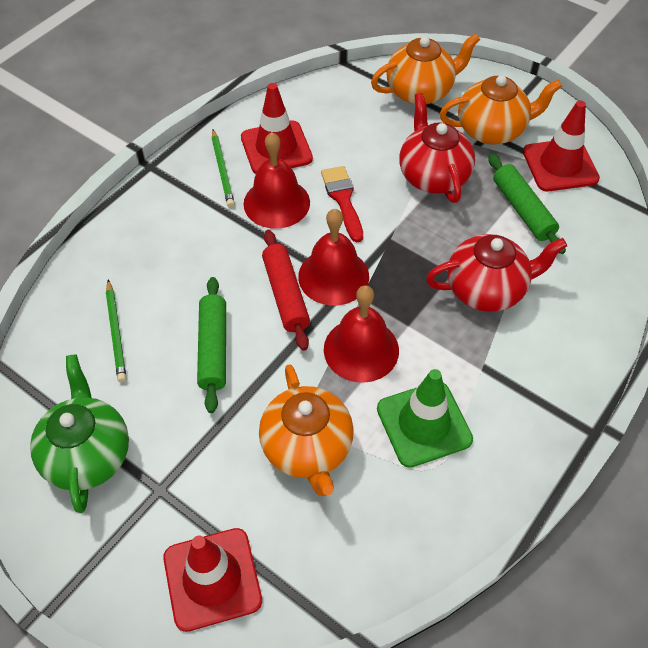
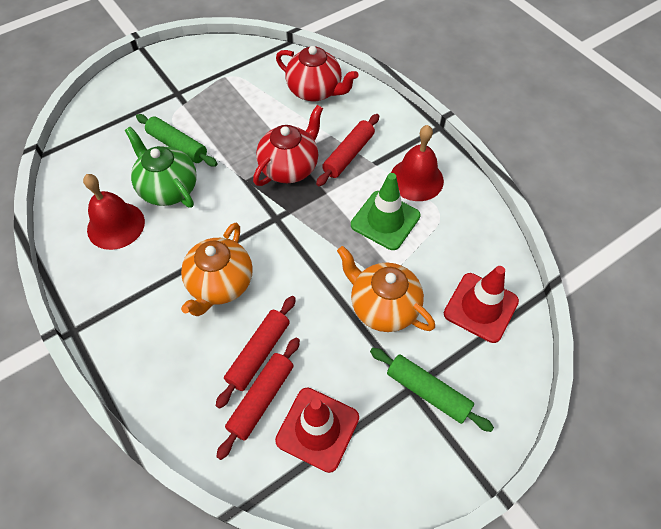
green pencil: 2 -> 0
orange teapot: 3 -> 2
red bell: 3 -> 2
red brush: 1 -> 0
red rolling pin: 1 -> 3
red traffic cone: 3 -> 2

